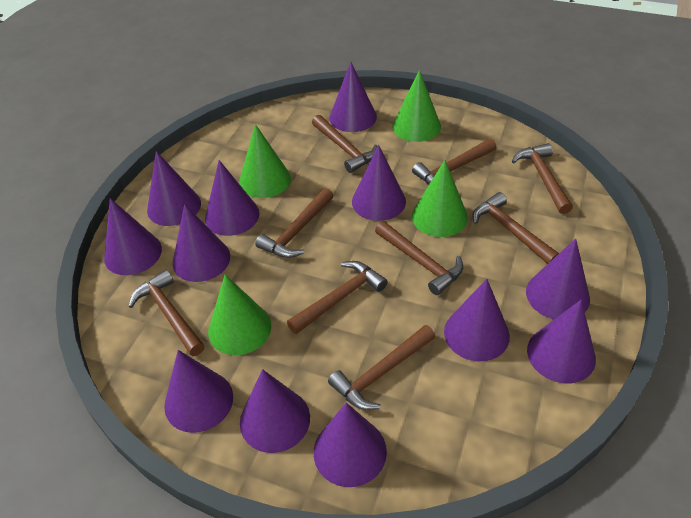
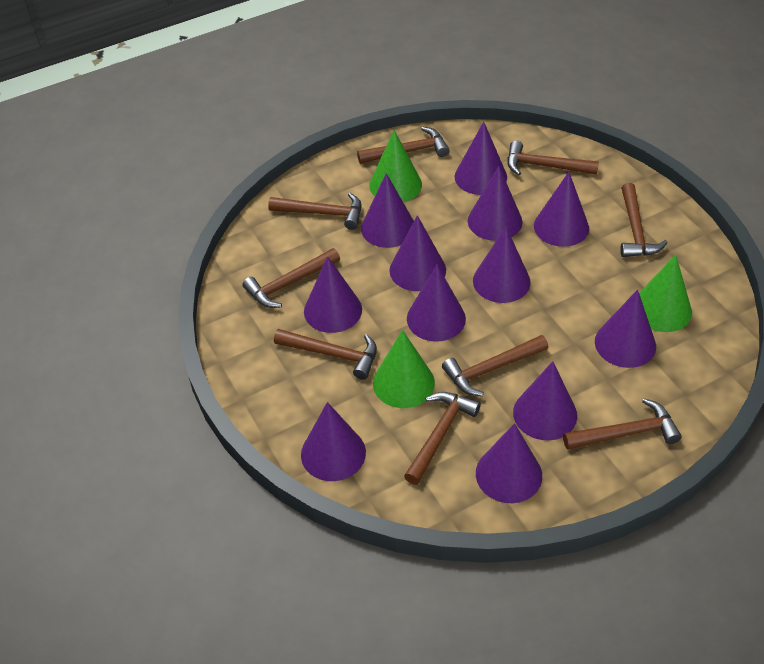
green cone: 4 -> 3

